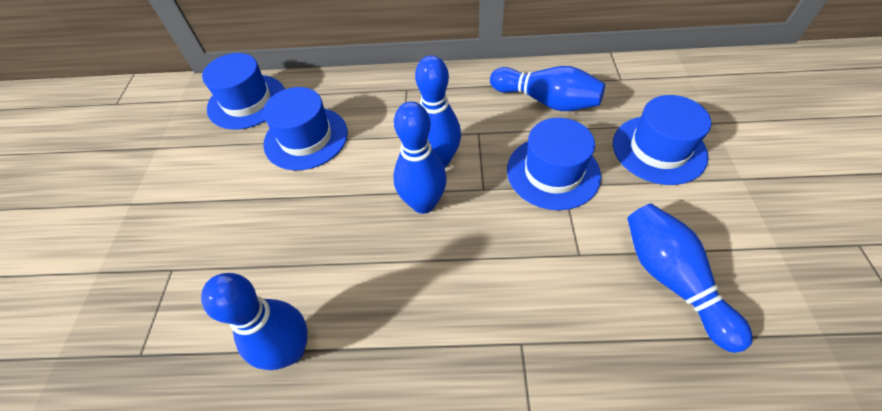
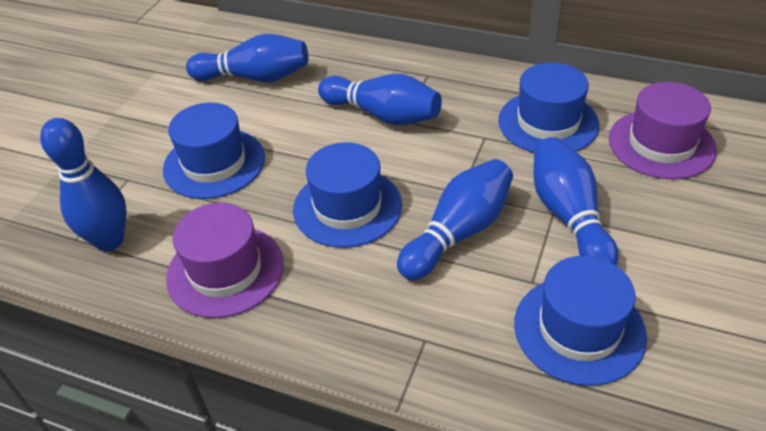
purple hat: 0 -> 2

